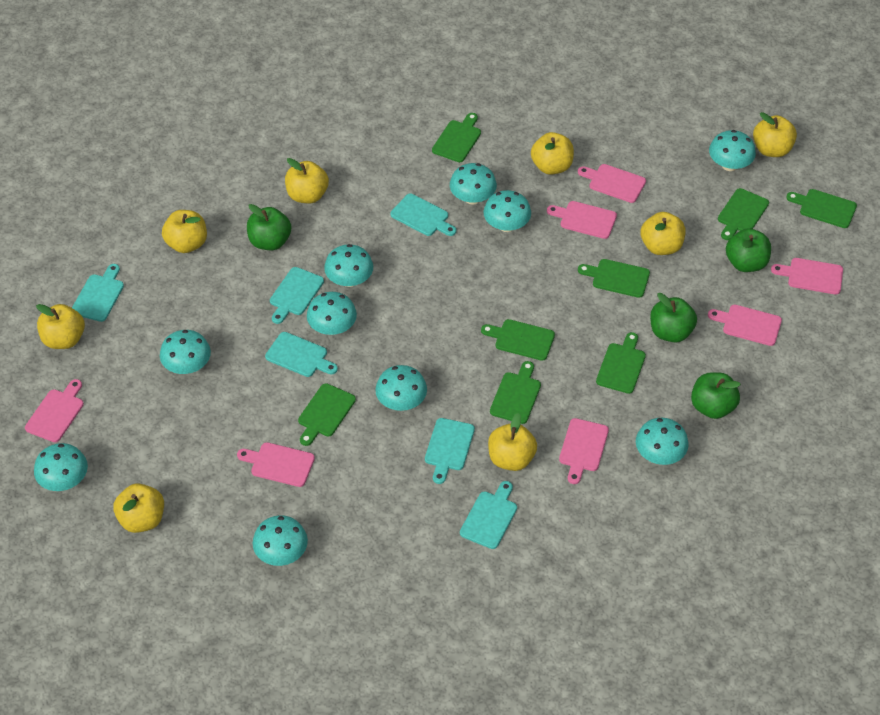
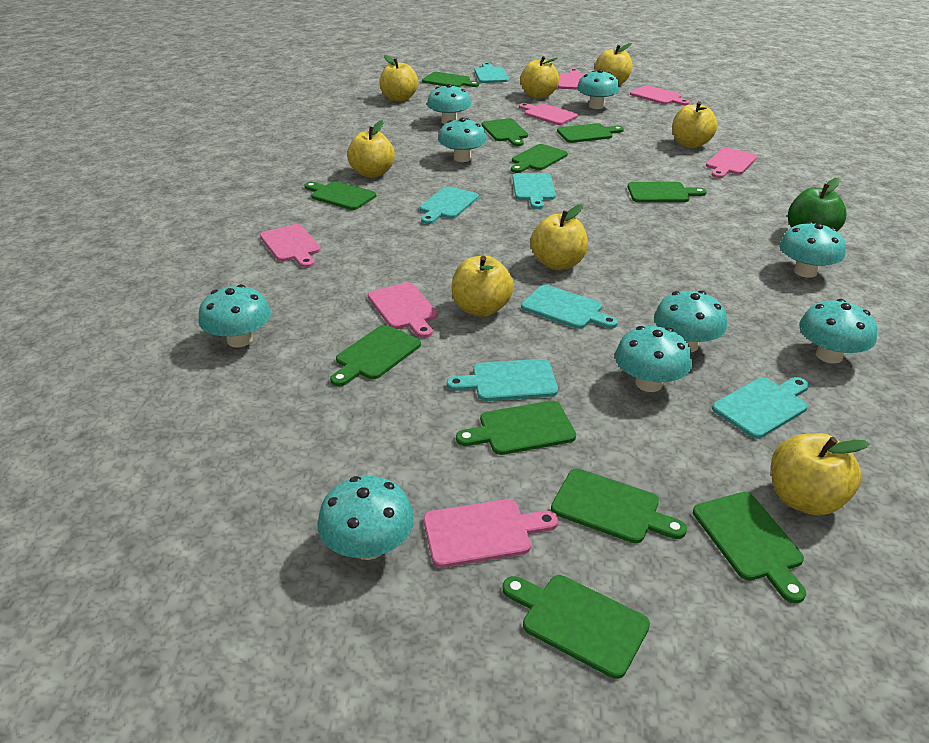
green apple: 4 -> 1
green cutting board: 8 -> 11
turquoise mushroom: 10 -> 9

